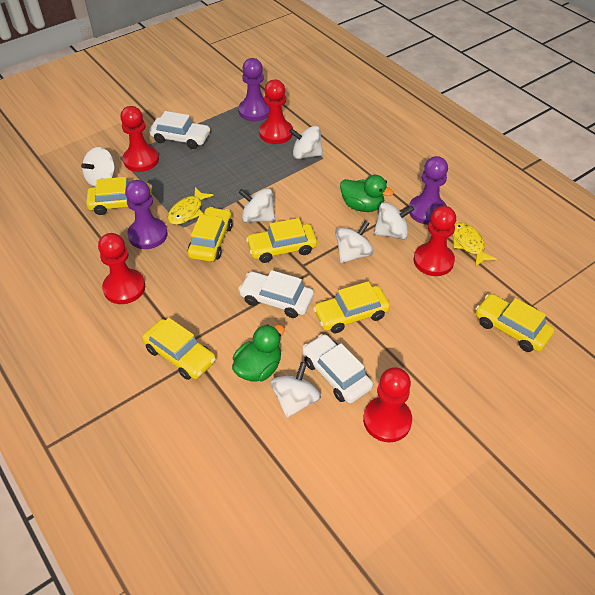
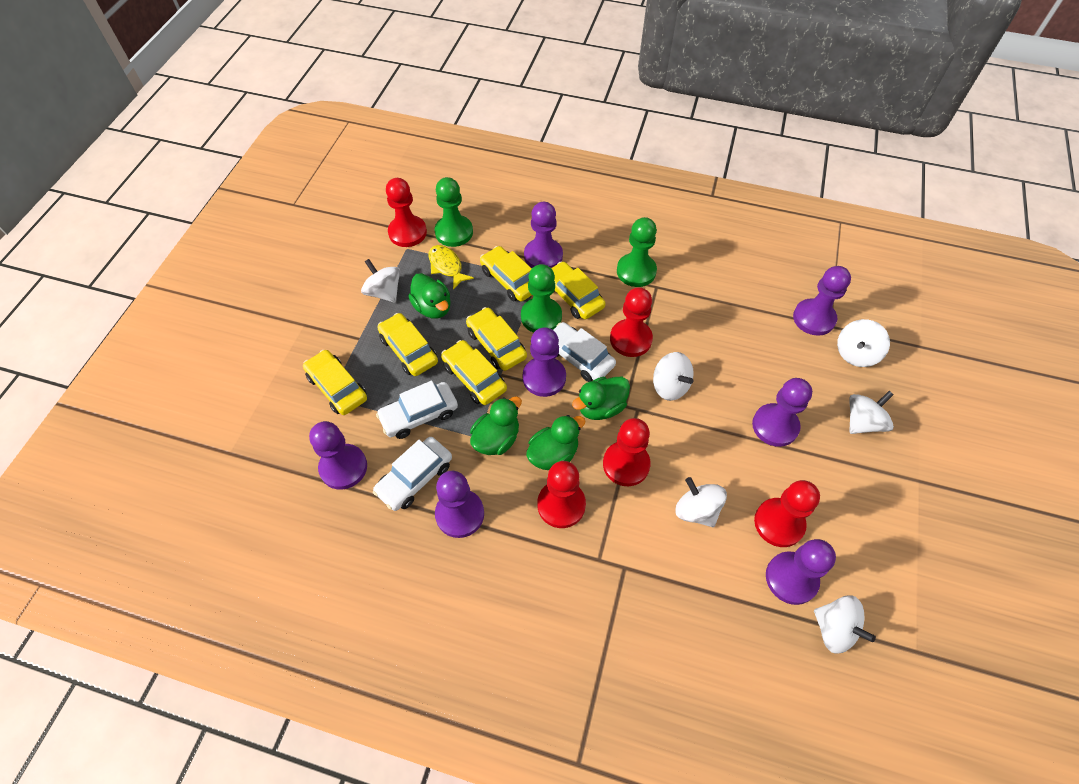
green duck: 2 -> 4
green pawn: 0 -> 3
purple pawn: 3 -> 7
yellow fish: 2 -> 1

